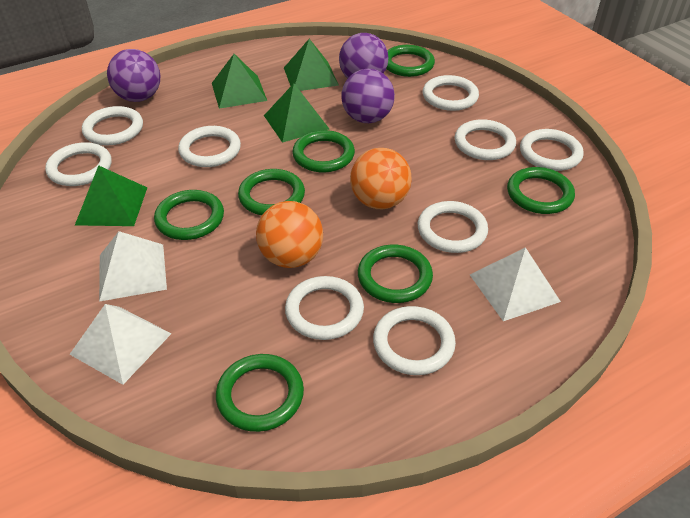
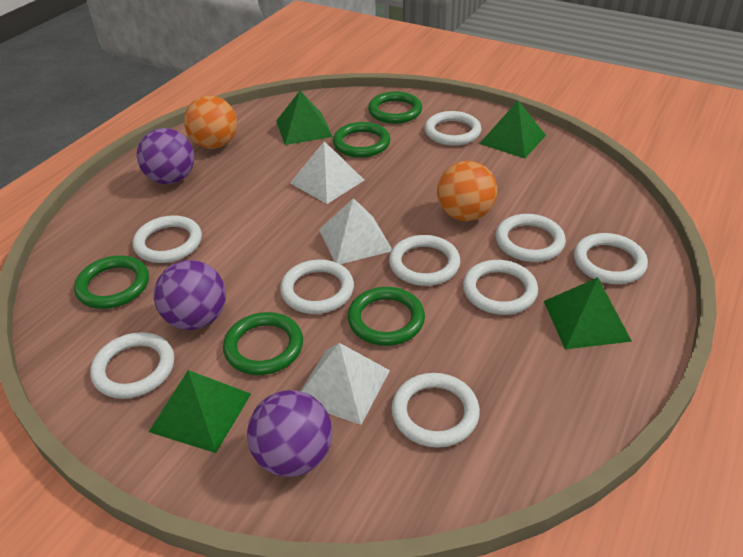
green ring: 7 -> 5

